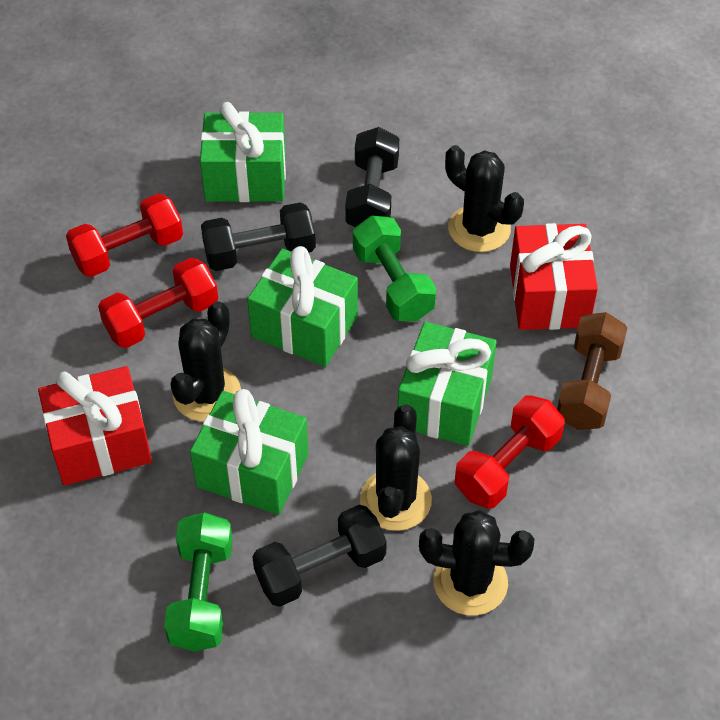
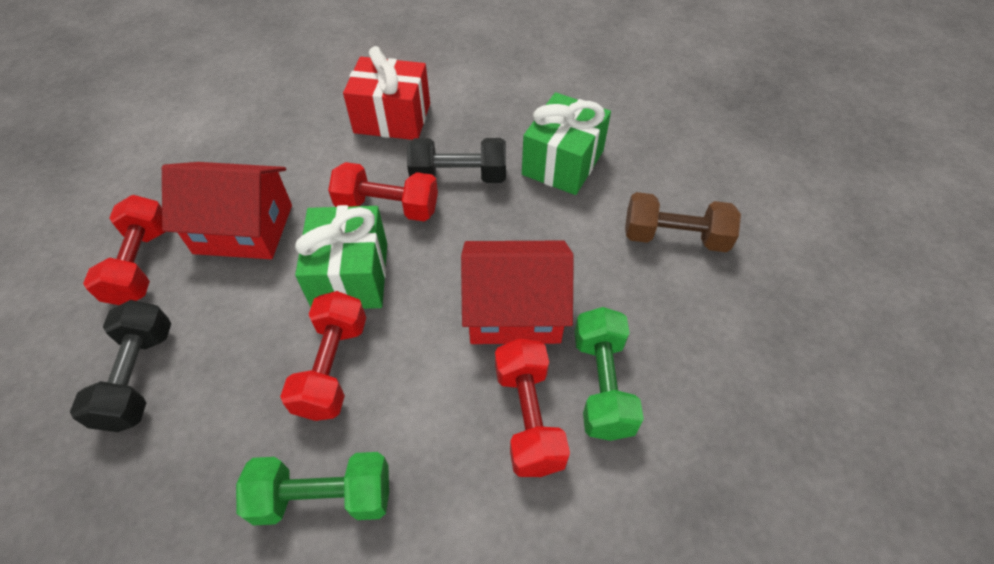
black cactus: 4 -> 0
black dumbbell: 3 -> 2
green gift: 4 -> 2
red dumbbell: 3 -> 4
red gift: 2 -> 1
red house: 0 -> 2

